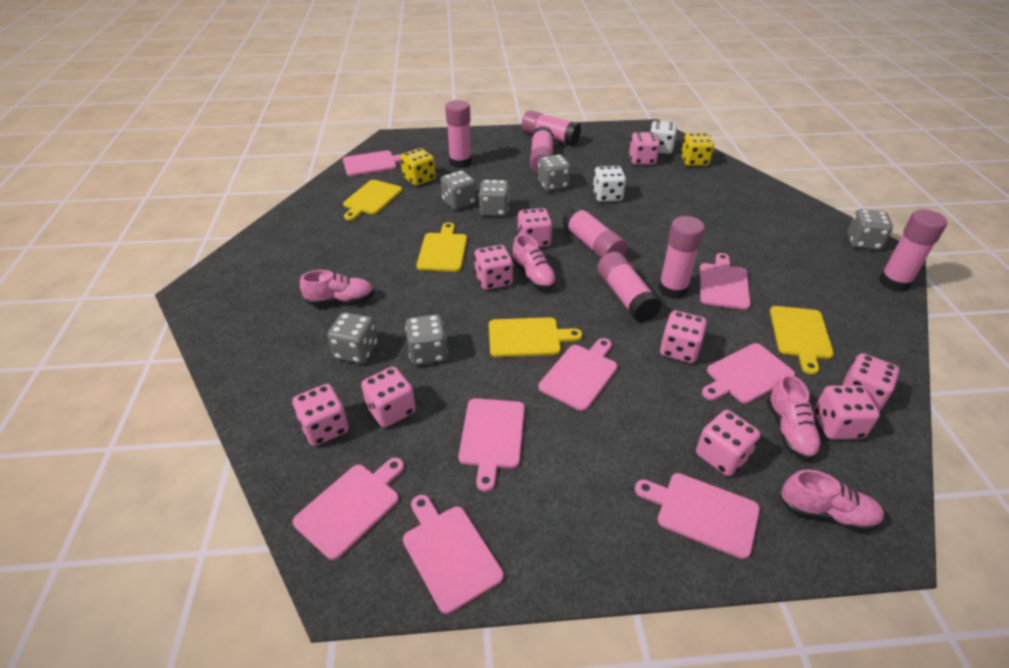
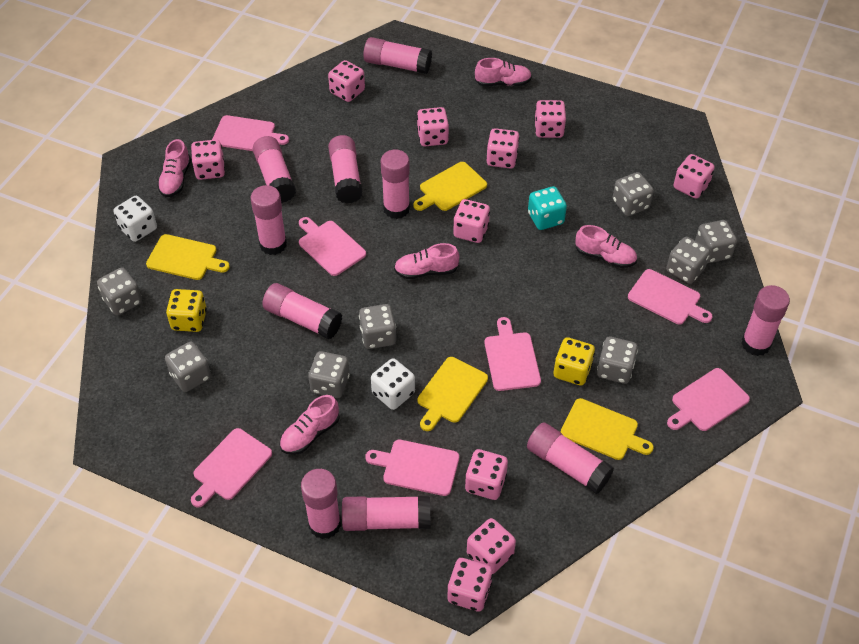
grey dice: 6 -> 8
pink cutting board: 8 -> 7
pink dice: 9 -> 10
pink glue stick: 7 -> 10
pink shoe: 4 -> 5
turquoise dice: 0 -> 1

